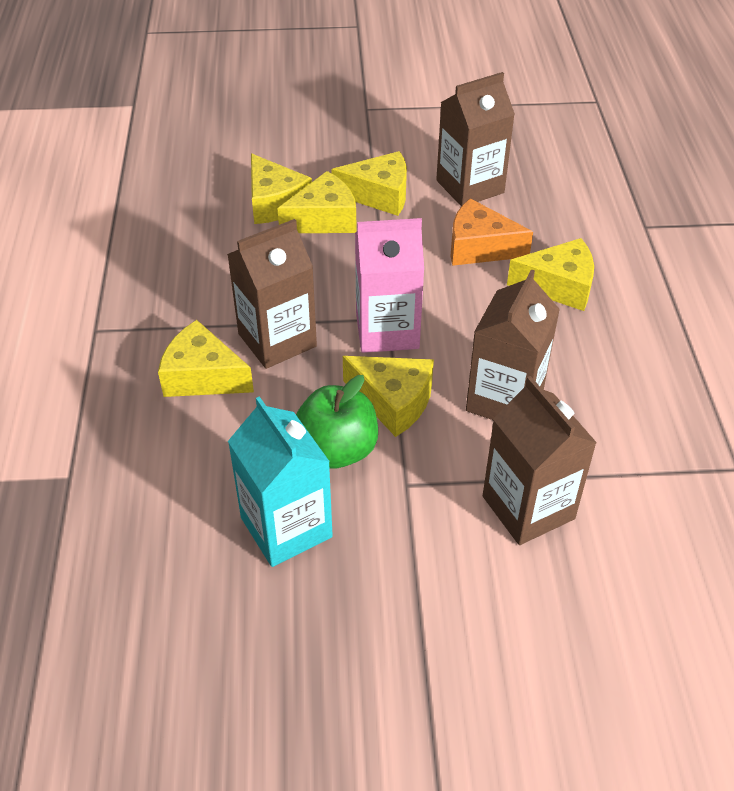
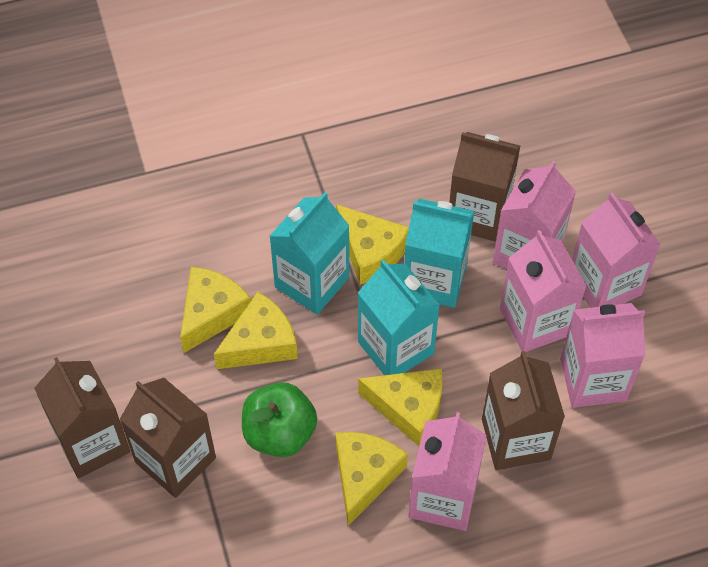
orange cheese: 1 -> 0
pink carton: 1 -> 5
turquoise carton: 1 -> 3
yellow cheese: 6 -> 5

